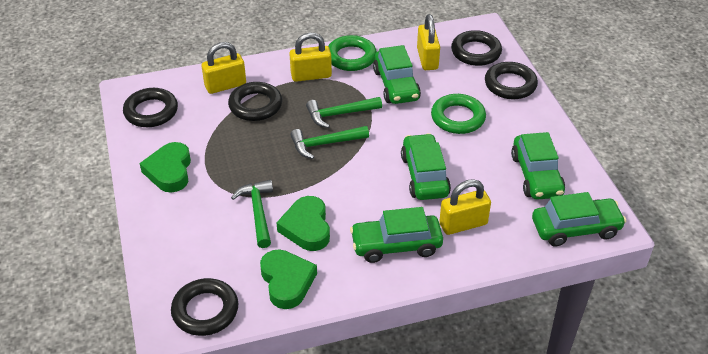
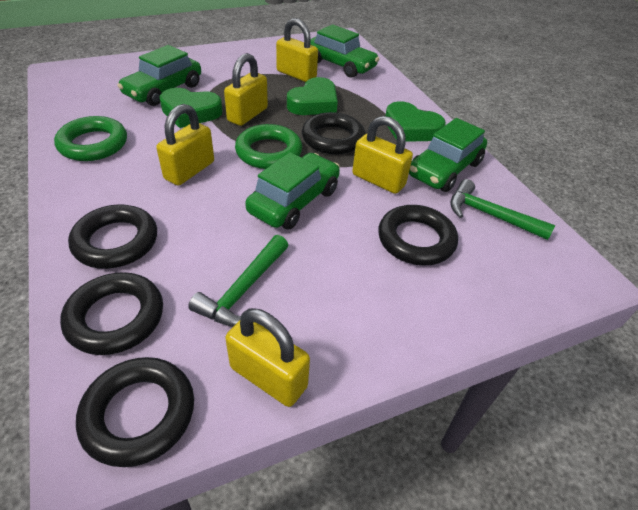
green car: 5 -> 4
green hammer: 3 -> 2
yellow padlock: 4 -> 5

